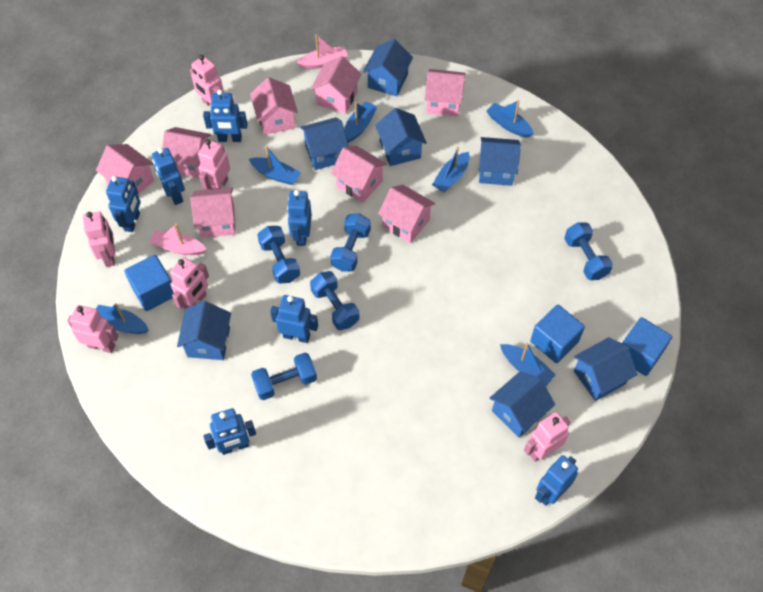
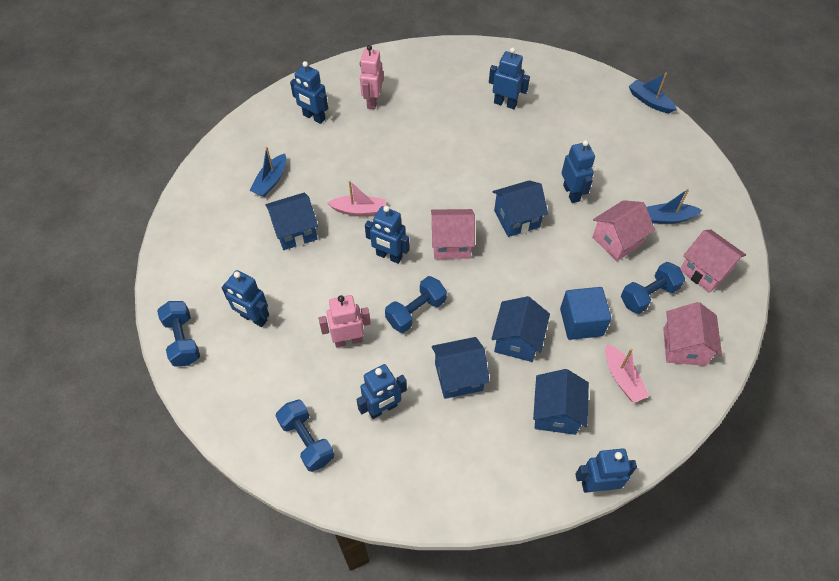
blue boat: 6 -> 3
blue cube: 3 -> 1
blue dumbbell: 5 -> 4
blue house: 7 -> 5
pink house: 8 -> 4
pink robot: 6 -> 2

